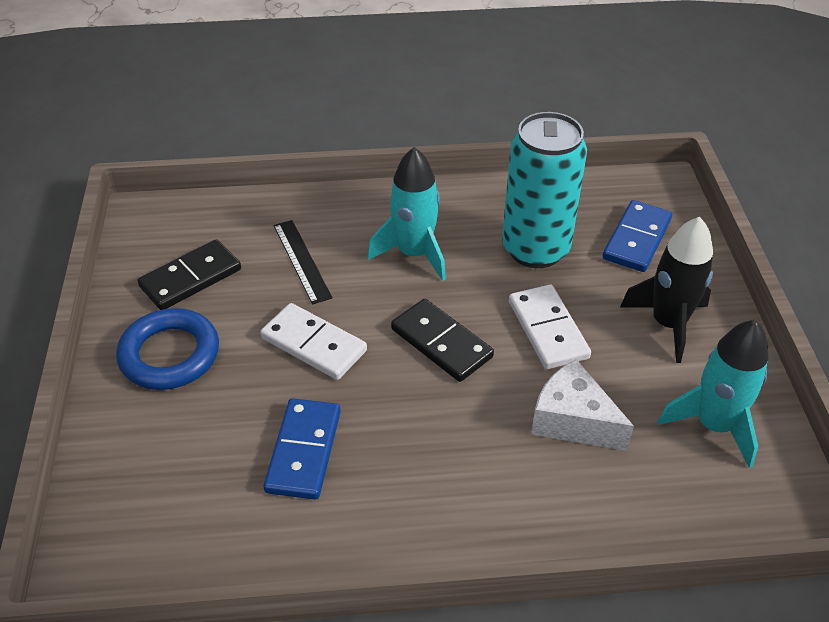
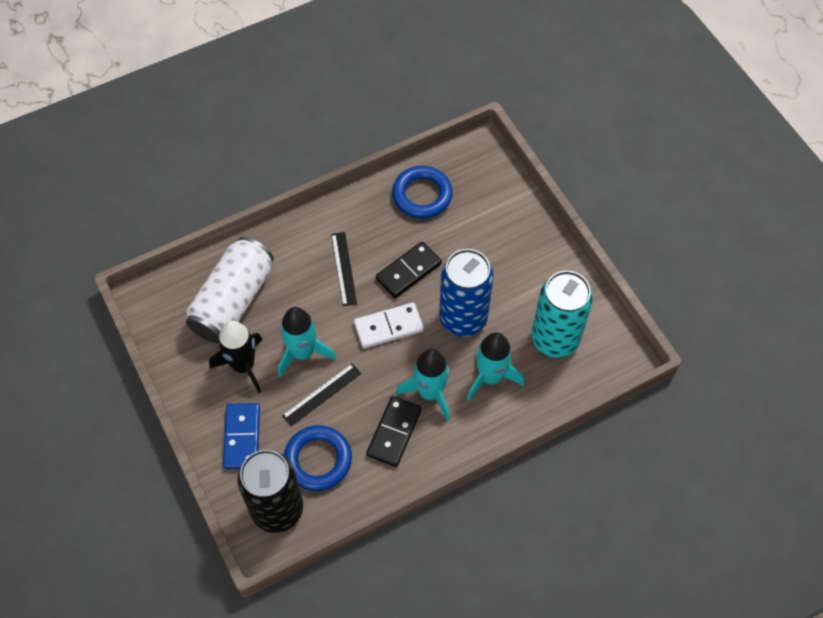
black can: 0 -> 1
black ruler: 1 -> 2
blue can: 0 -> 1
blue domino: 2 -> 1
blue ring: 1 -> 2
turquoise rocket: 2 -> 3
white can: 0 -> 1
white cheese: 1 -> 0
white domino: 2 -> 1

